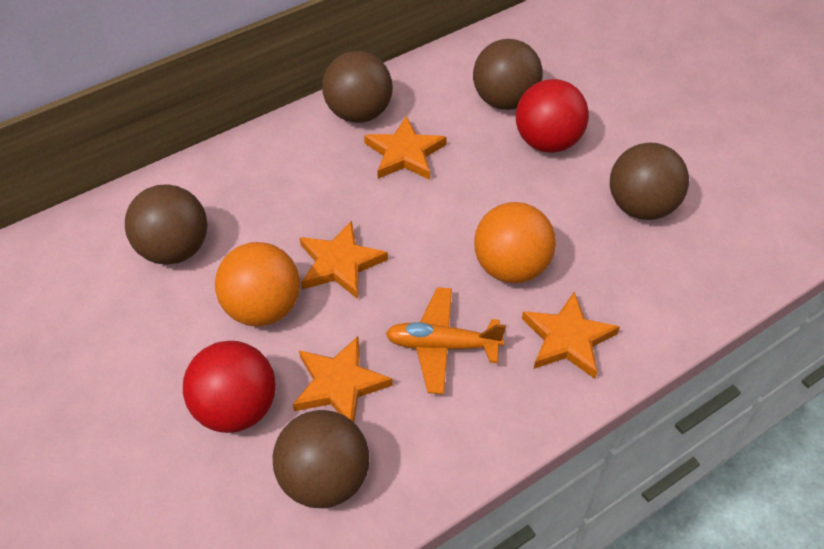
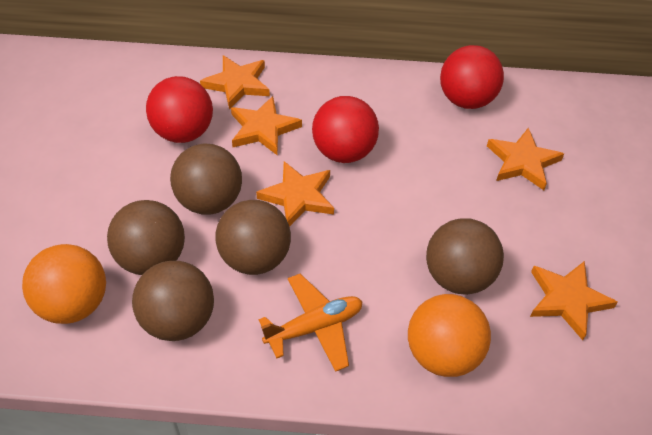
orange star: 4 -> 5
red ball: 2 -> 3

